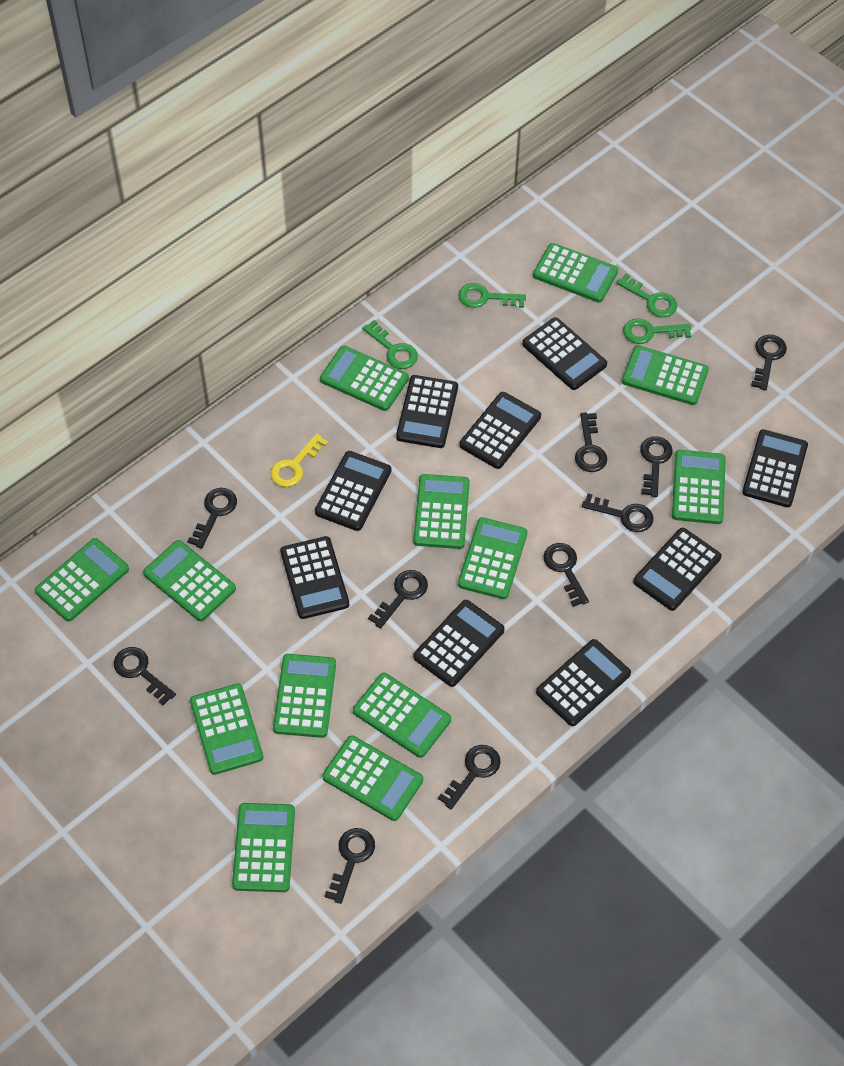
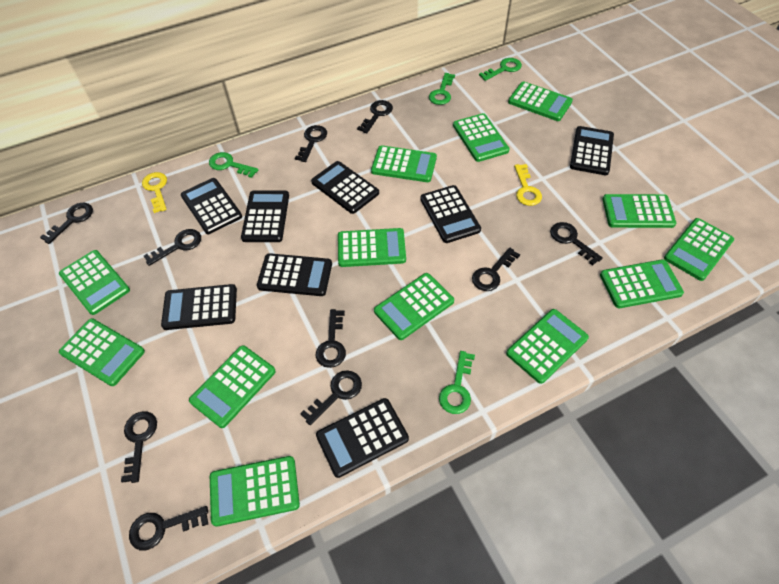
black calculator: 9 -> 8
yellow key: 1 -> 2

